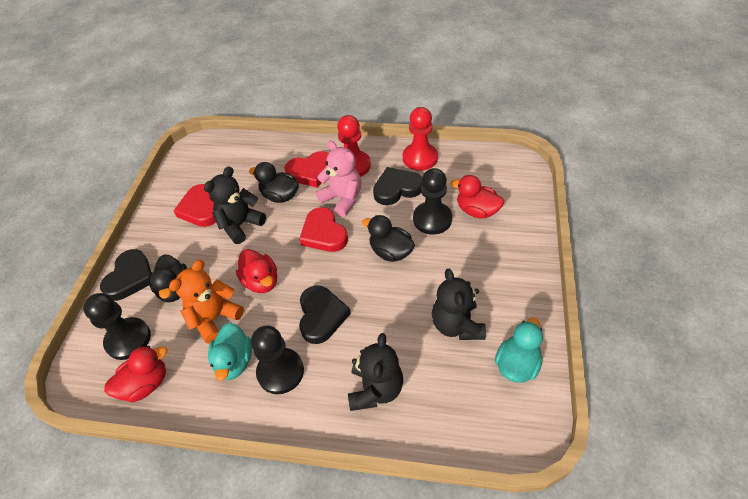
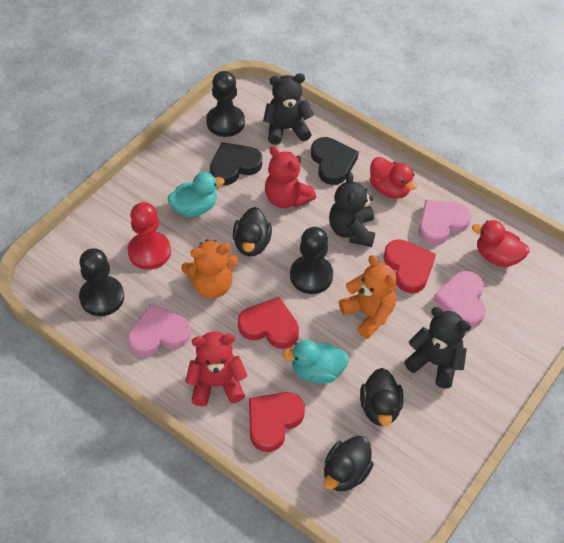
black heart: 3 -> 2
orange teddy bear: 1 -> 2
pink heart: 0 -> 3
pink teddy bear: 1 -> 0
red duck: 3 -> 2
red pawn: 2 -> 1
red teddy bear: 0 -> 2

